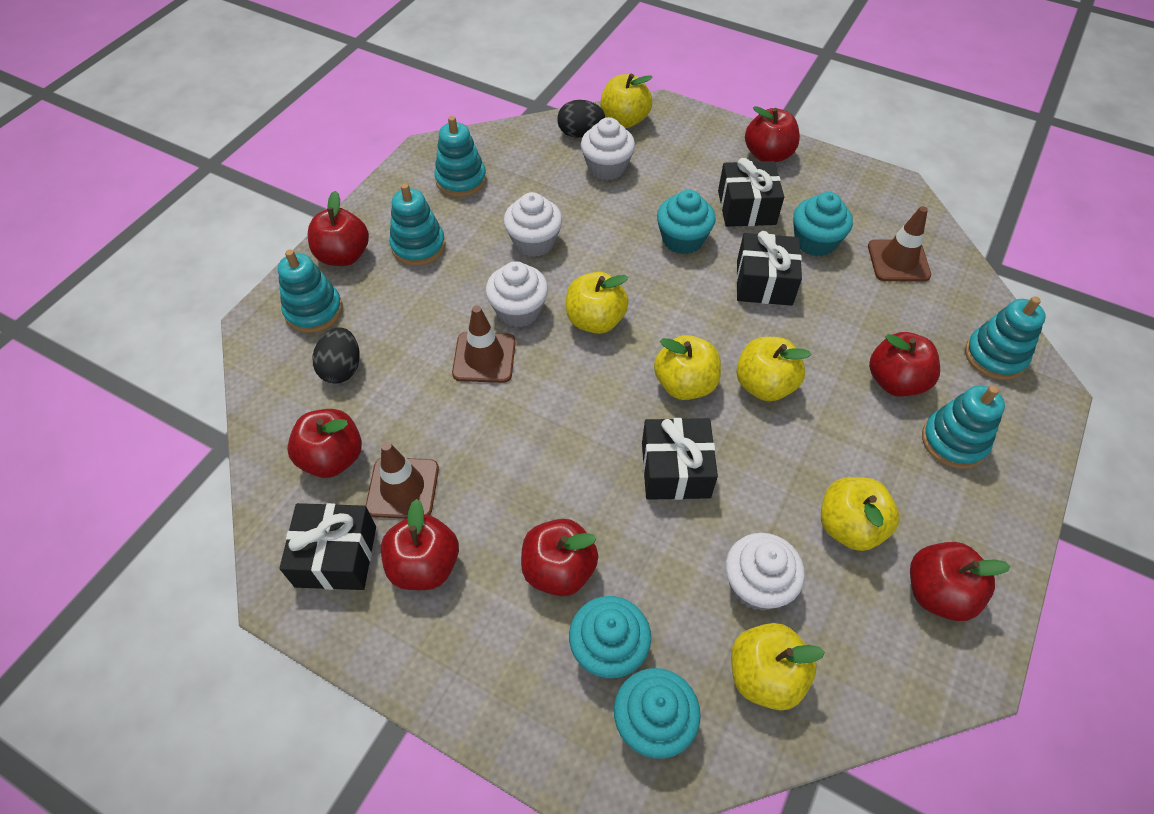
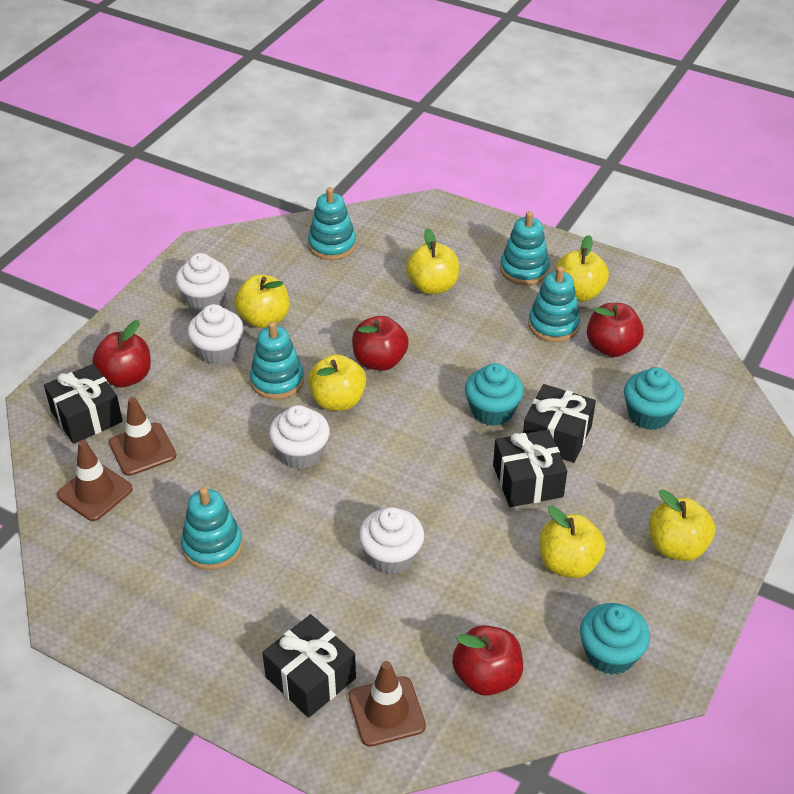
black egg: 2 -> 0
red apple: 7 -> 4
turquoise cupcake: 4 -> 3

